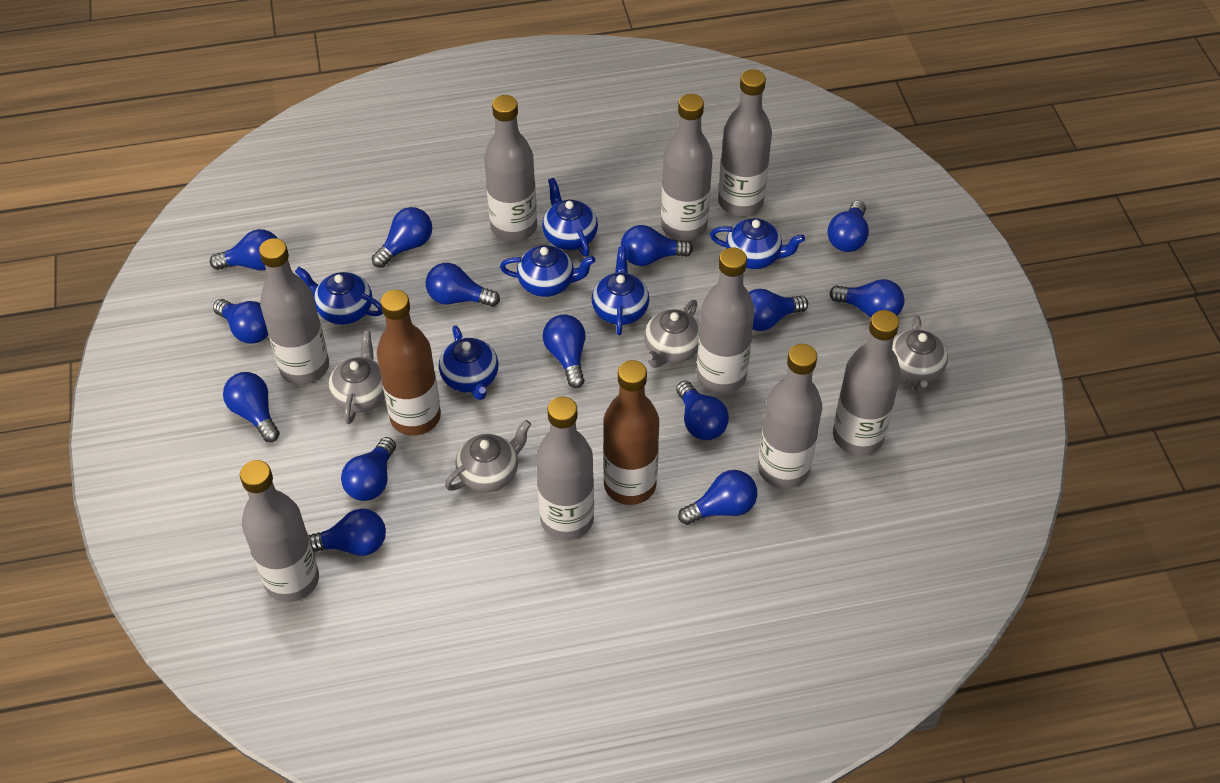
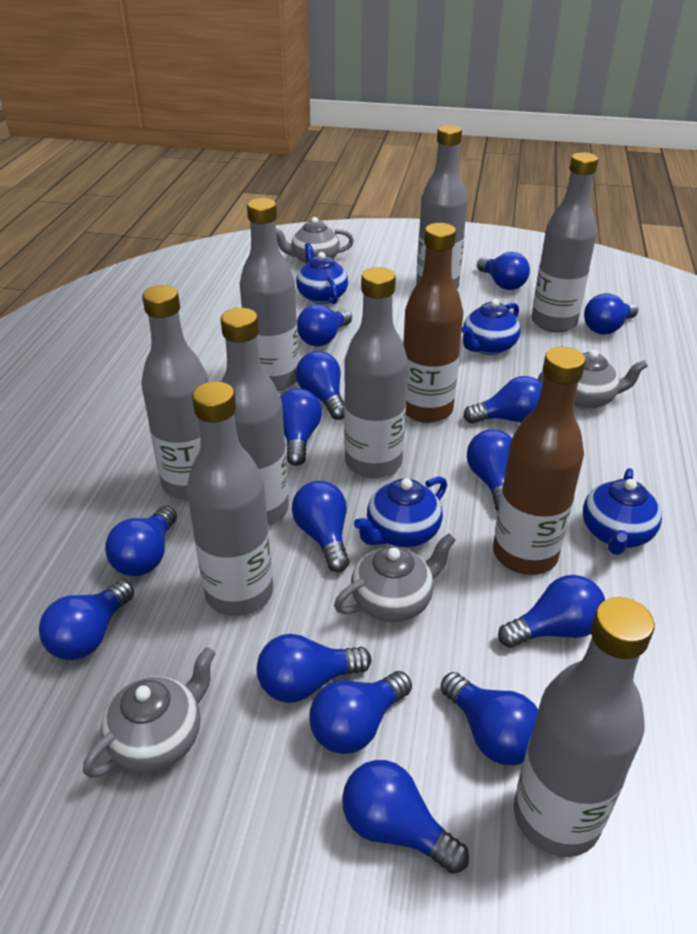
blue light bulb: 14 -> 15
blue teapot: 6 -> 4
grey bottle: 9 -> 8

